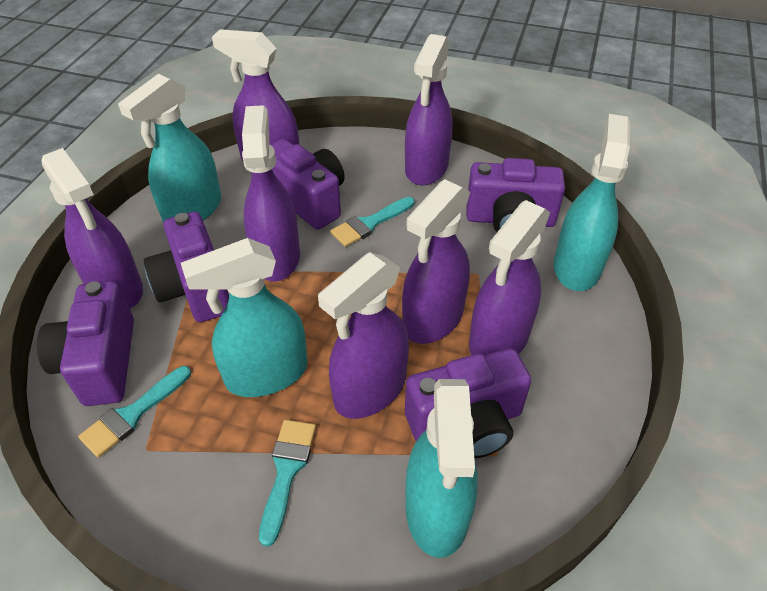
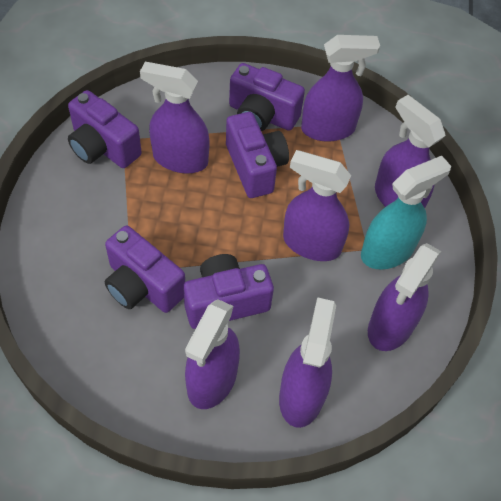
turquoise brush: 3 -> 0
turquoise spray bottle: 4 -> 1

